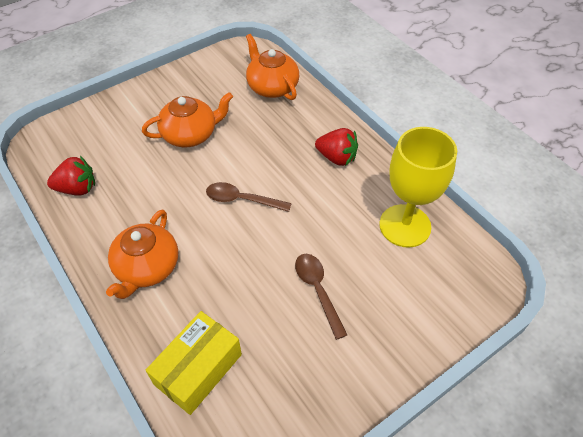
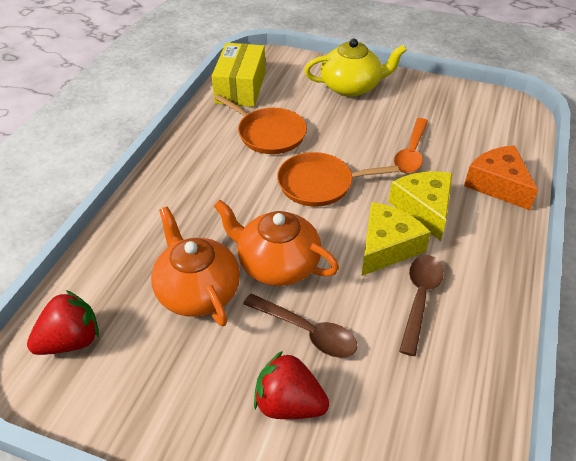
orange cheese: 0 -> 1
orange pan: 0 -> 2
orange spoon: 0 -> 1
orange teapot: 3 -> 2
yellow cheese: 0 -> 2
yellow goblet: 1 -> 0
yellow teapot: 0 -> 1

